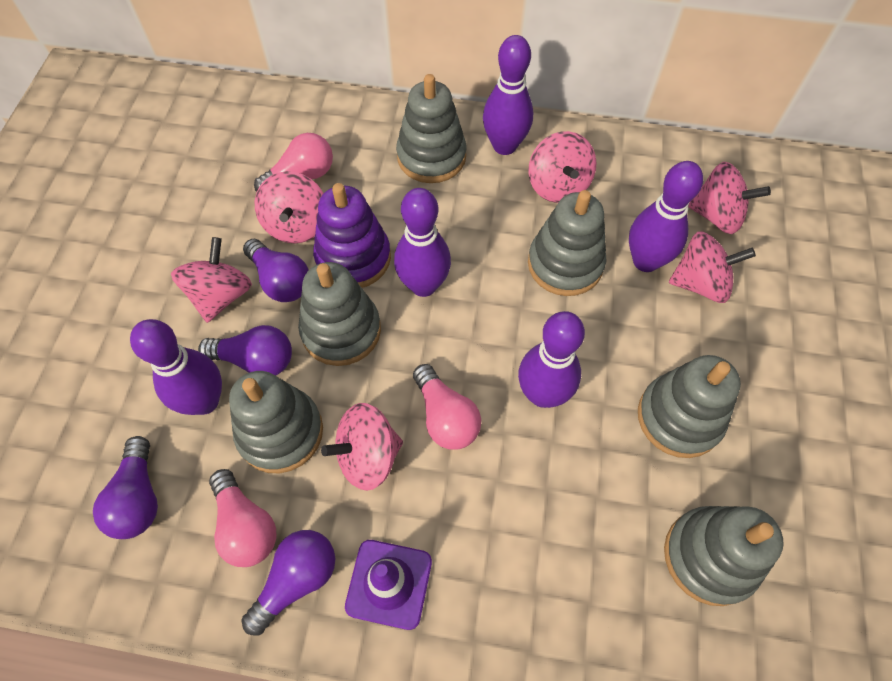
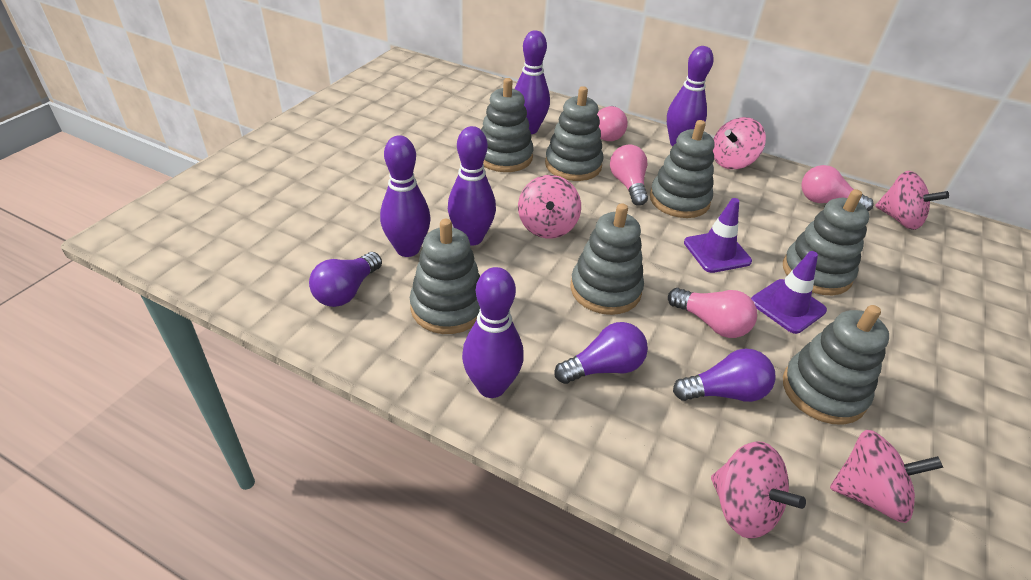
grey stacking toy: 6 -> 7
pink light bulb: 3 -> 4
pink spinning top: 6 -> 5
purple light bulb: 4 -> 3
purple stacking toy: 1 -> 0
purple traffic cone: 1 -> 2

